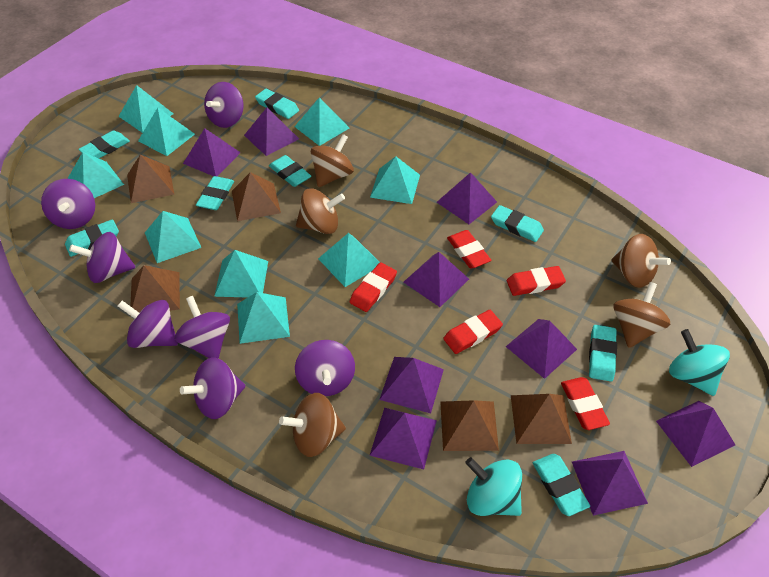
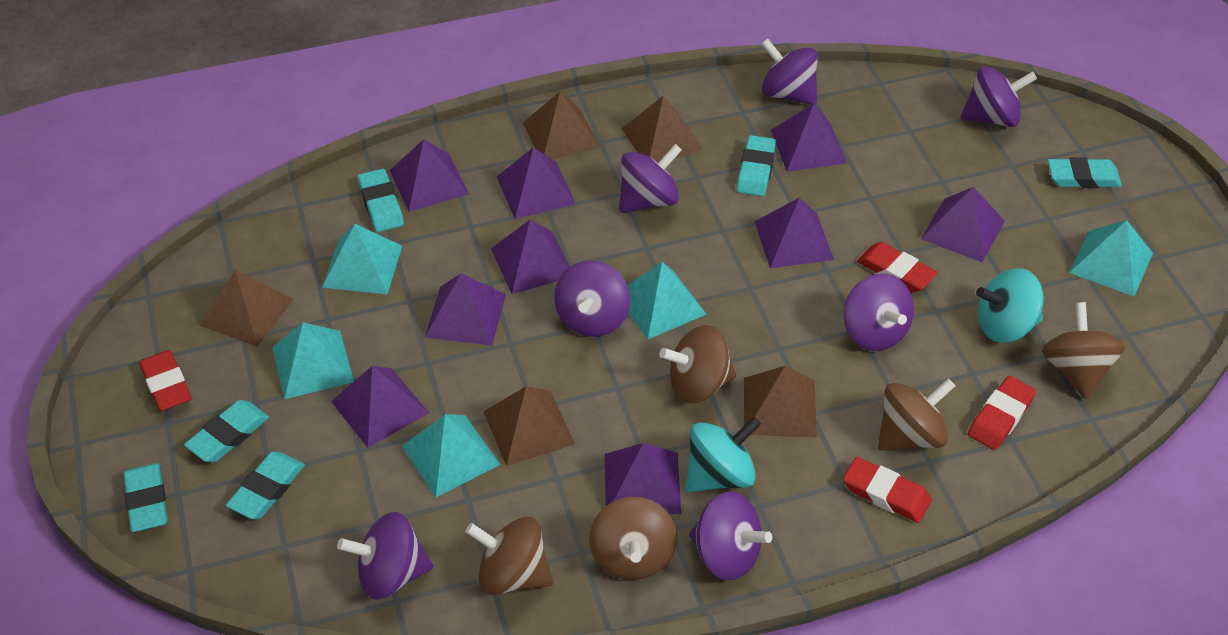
red eraser: 5 -> 4
turquoise eraser: 8 -> 6
turquoise pyramid: 9 -> 5

